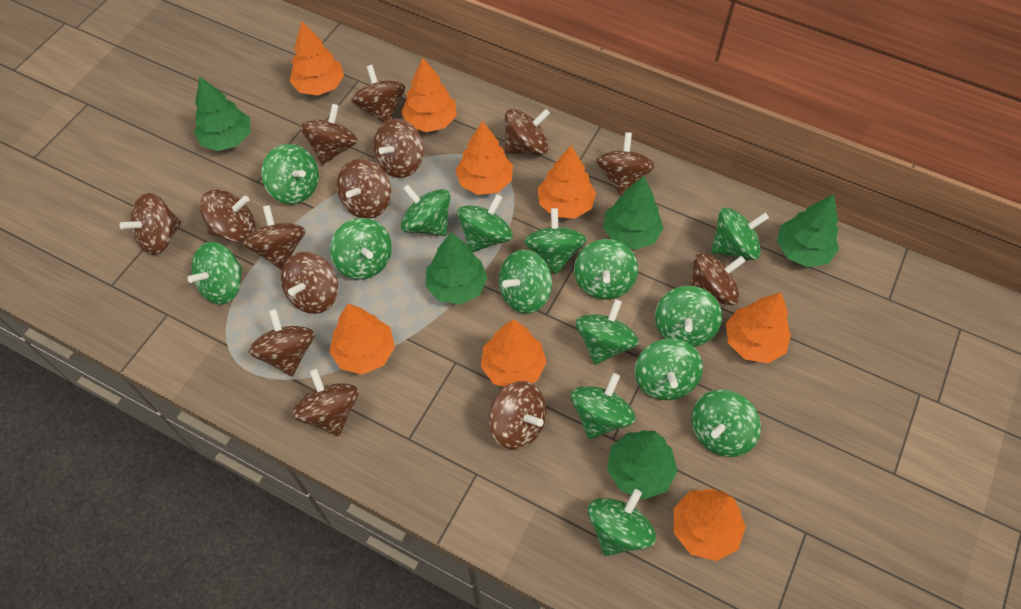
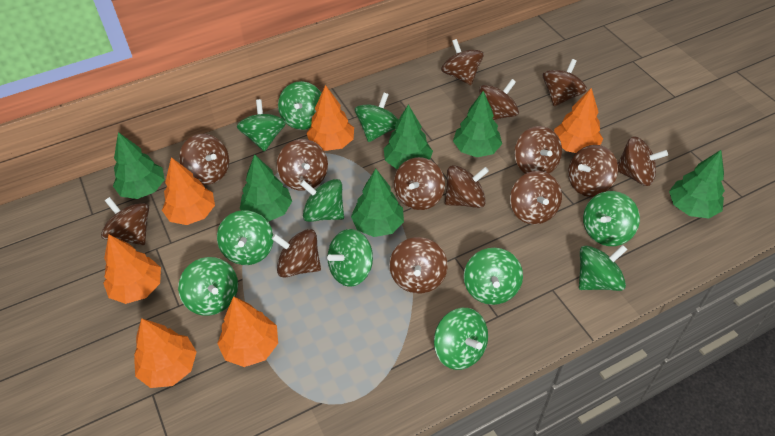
green spinning top: 15 -> 11
green tree: 5 -> 6
orange tree: 8 -> 6

